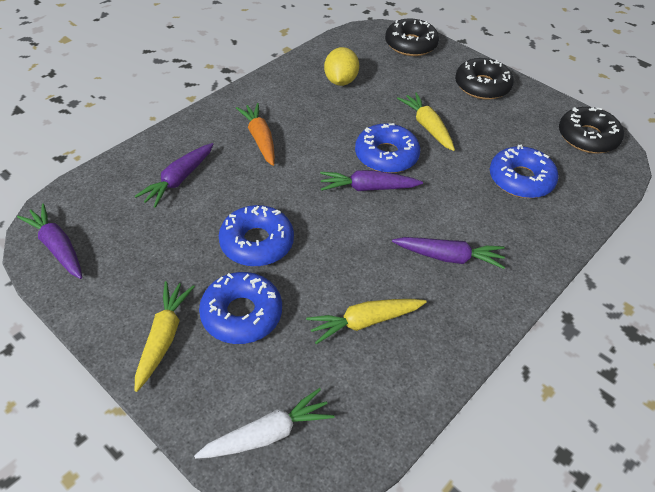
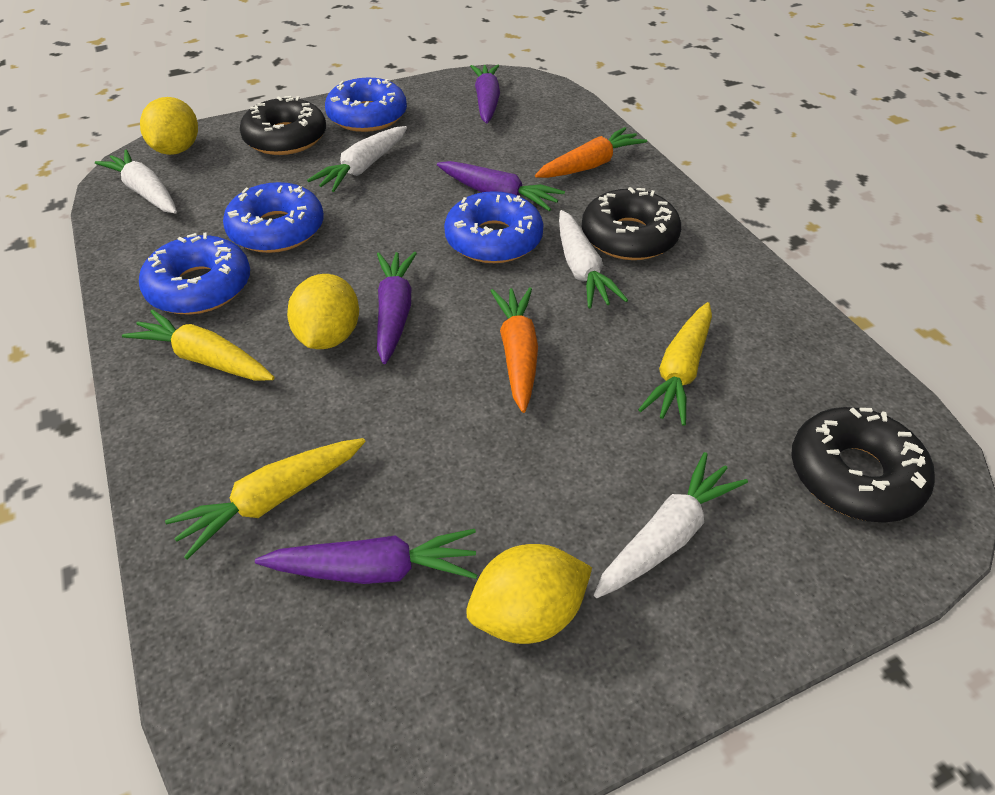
orange carrot: 1 -> 2
white carrot: 1 -> 4
yellow lemon: 1 -> 3

